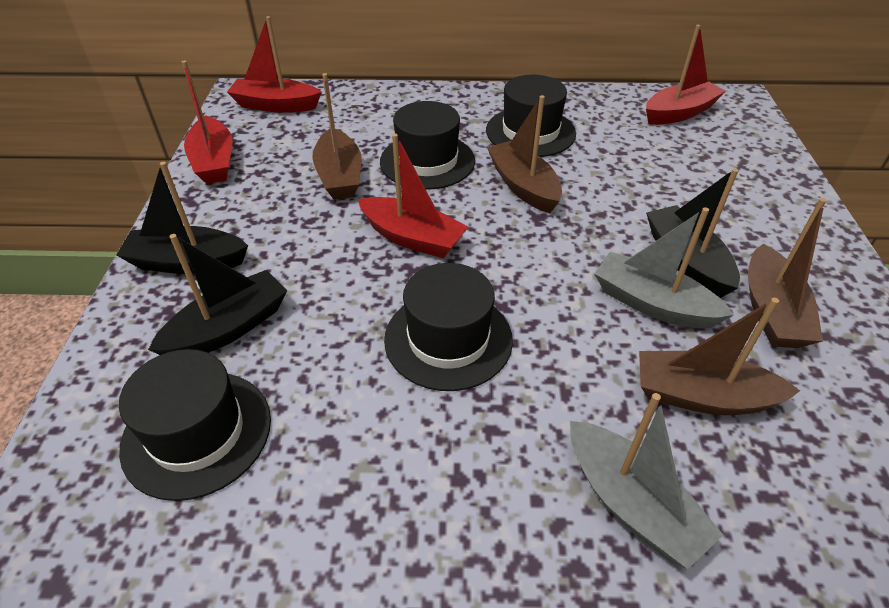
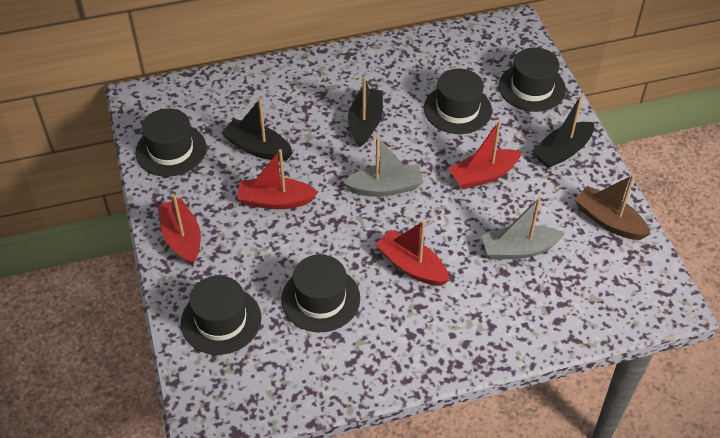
black hat: 4 -> 5
brown boat: 4 -> 1

